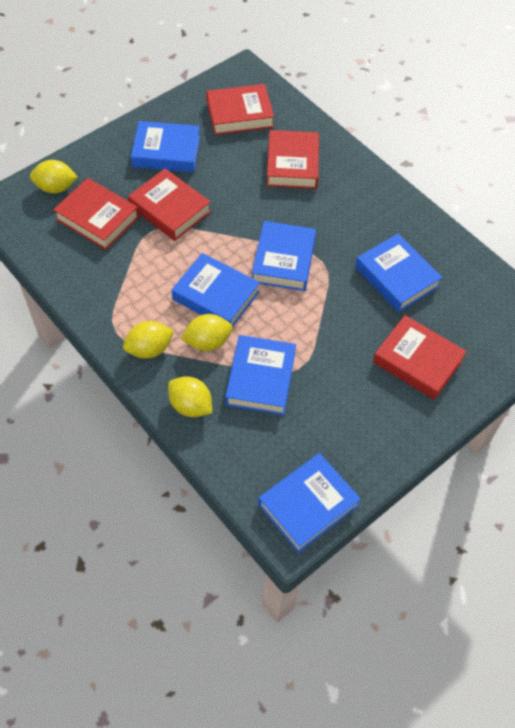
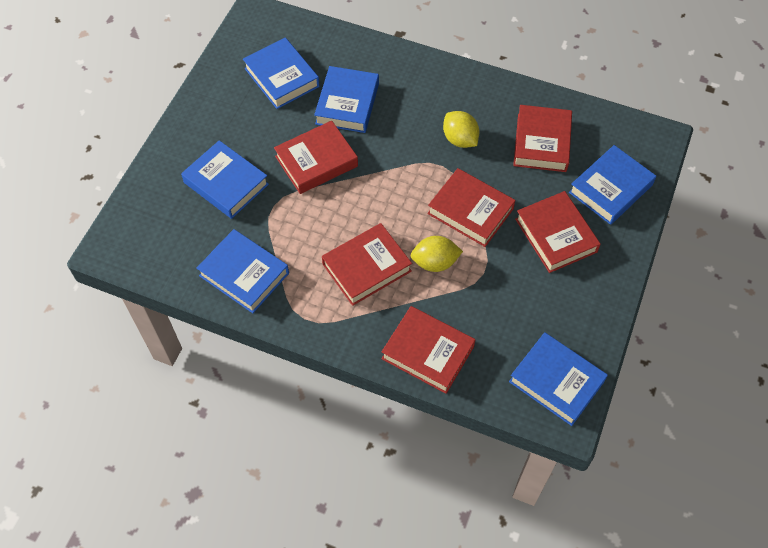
red book: 5 -> 6
yellow lemon: 4 -> 2

